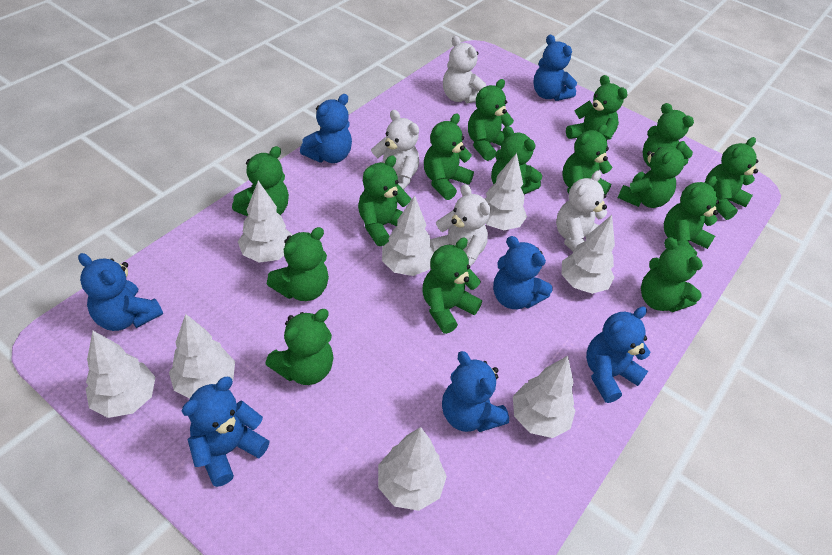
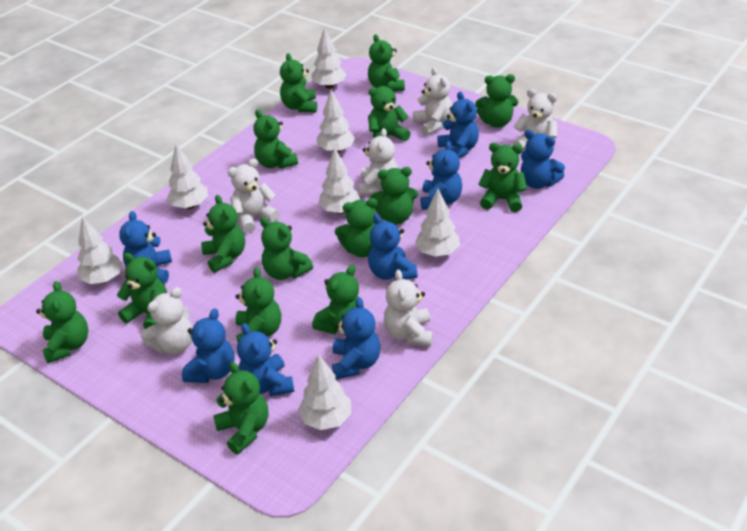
blue teddy bear: 7 -> 8
white teddy bear: 4 -> 6
white tree: 8 -> 7

